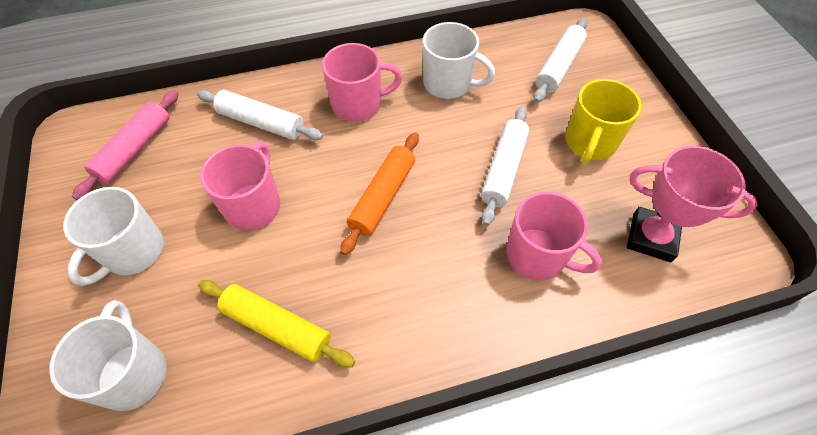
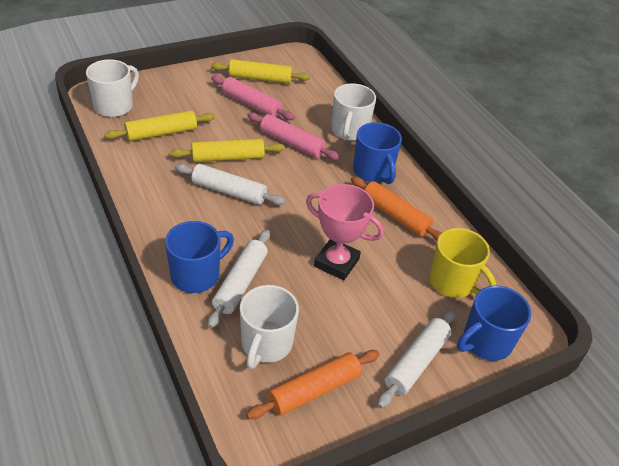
blue mug: 0 -> 3
orange rolling pin: 1 -> 2
pink mug: 3 -> 0
pink rolling pin: 1 -> 2
yellow rolling pin: 1 -> 3

